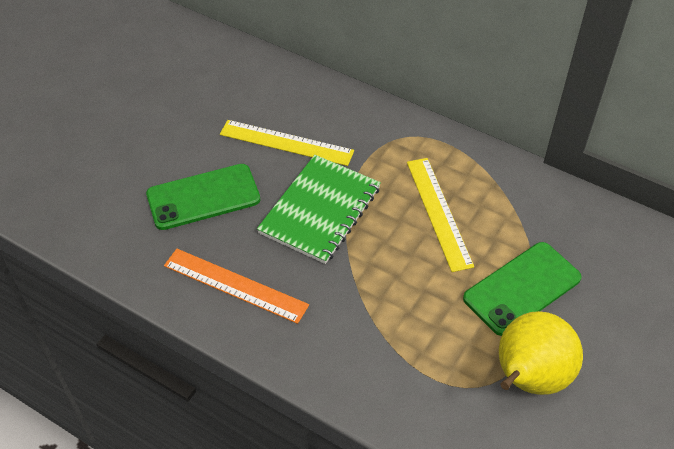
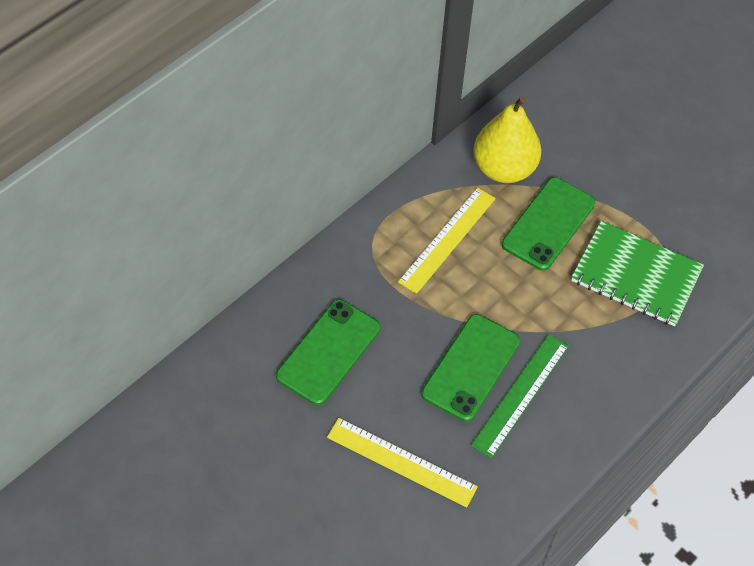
green phone: 2 -> 3
green ruler: 0 -> 1
orange ruler: 1 -> 0

